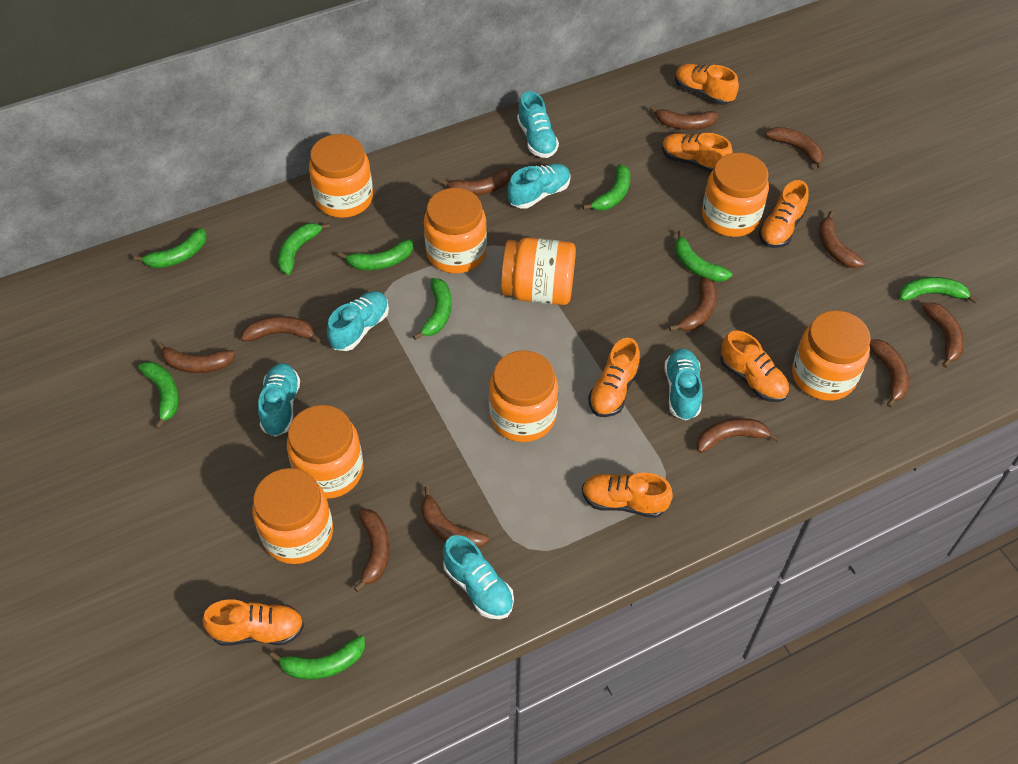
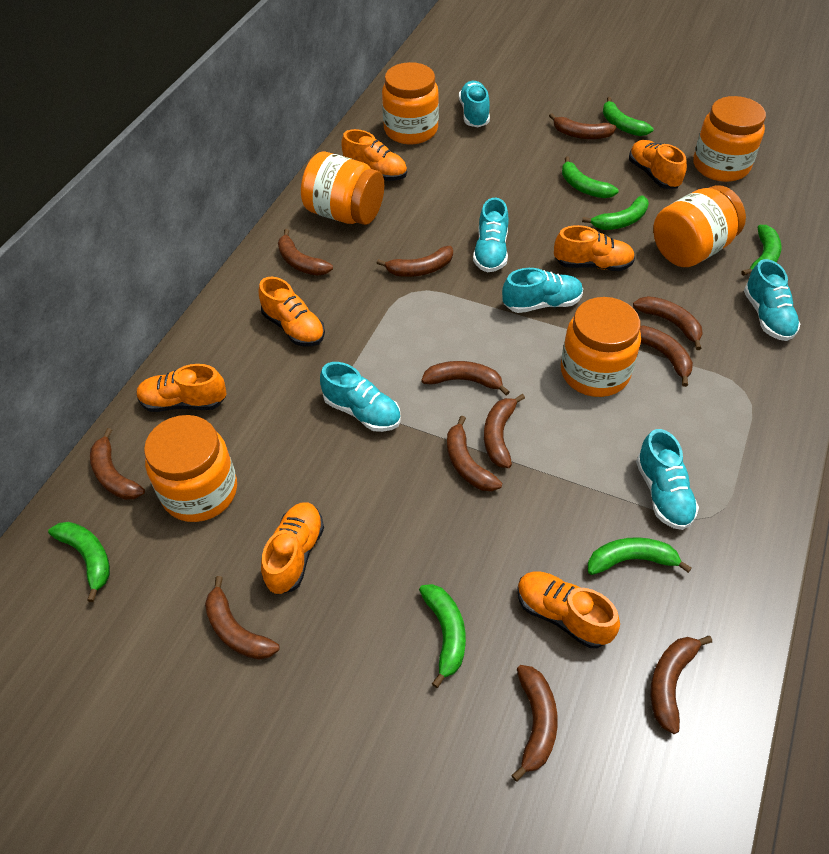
green banana: 9 -> 7
orange jar: 8 -> 6

